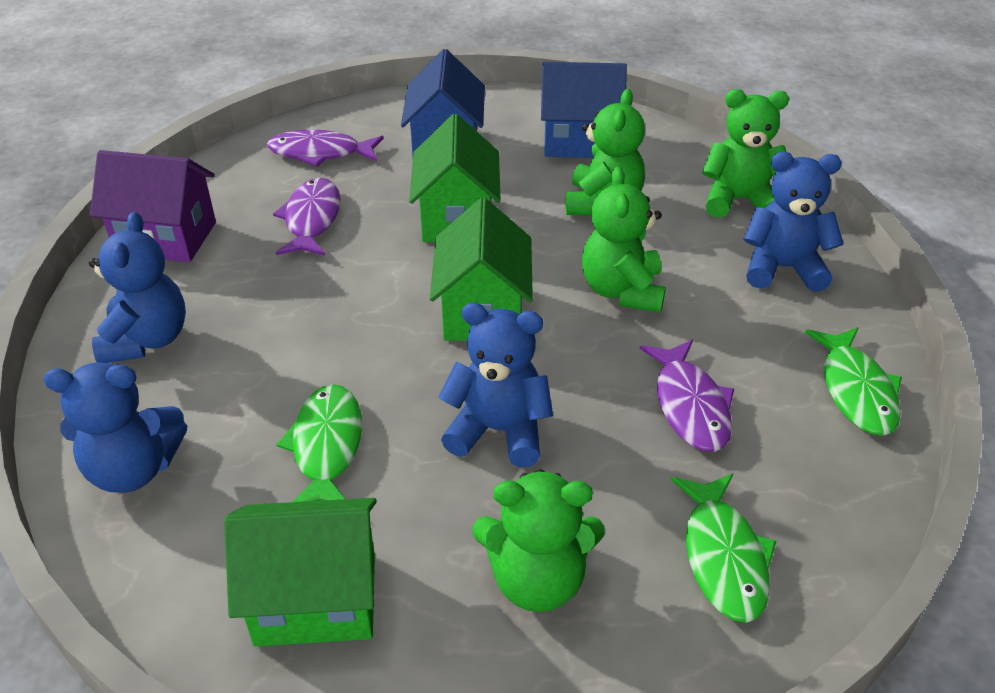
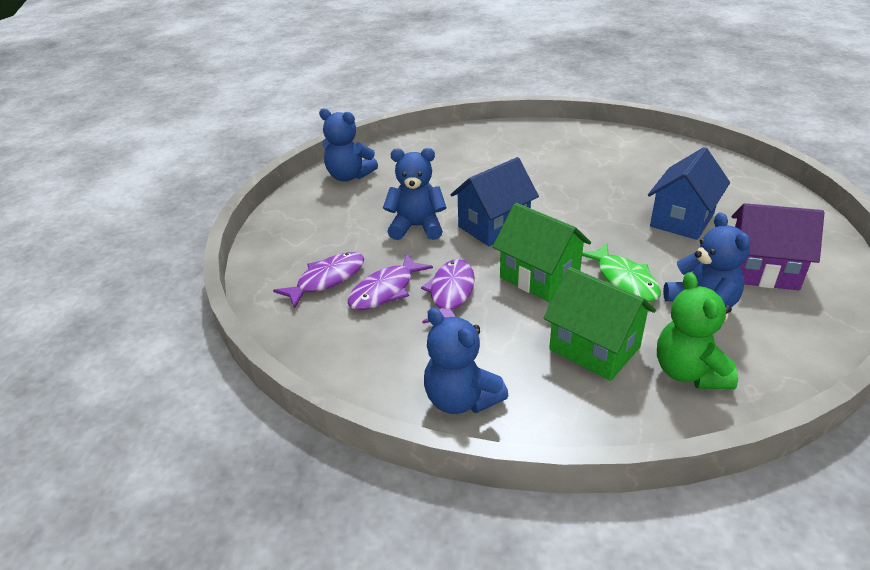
green fish: 3 -> 1
green house: 3 -> 2
green teddy bear: 4 -> 1

